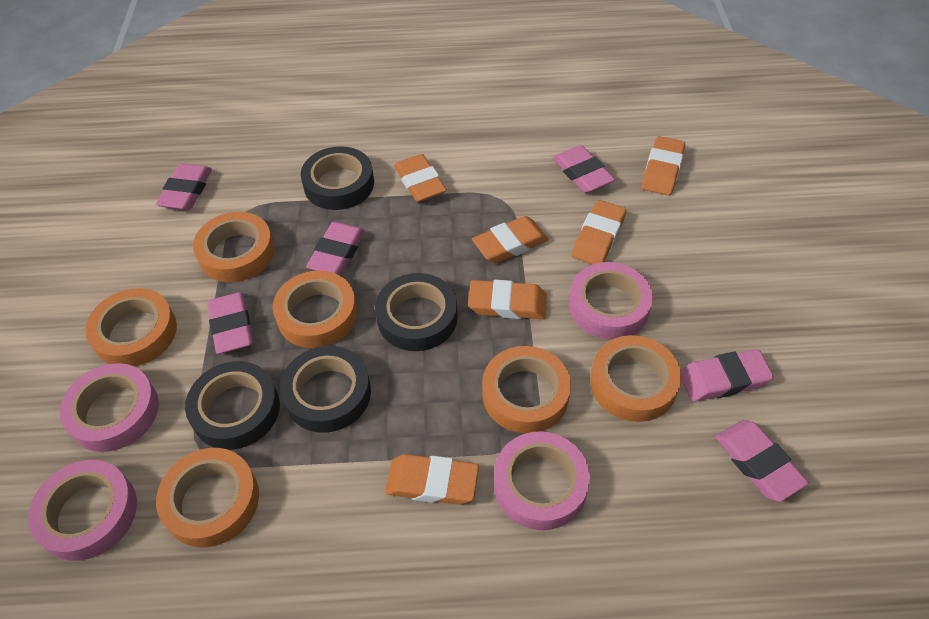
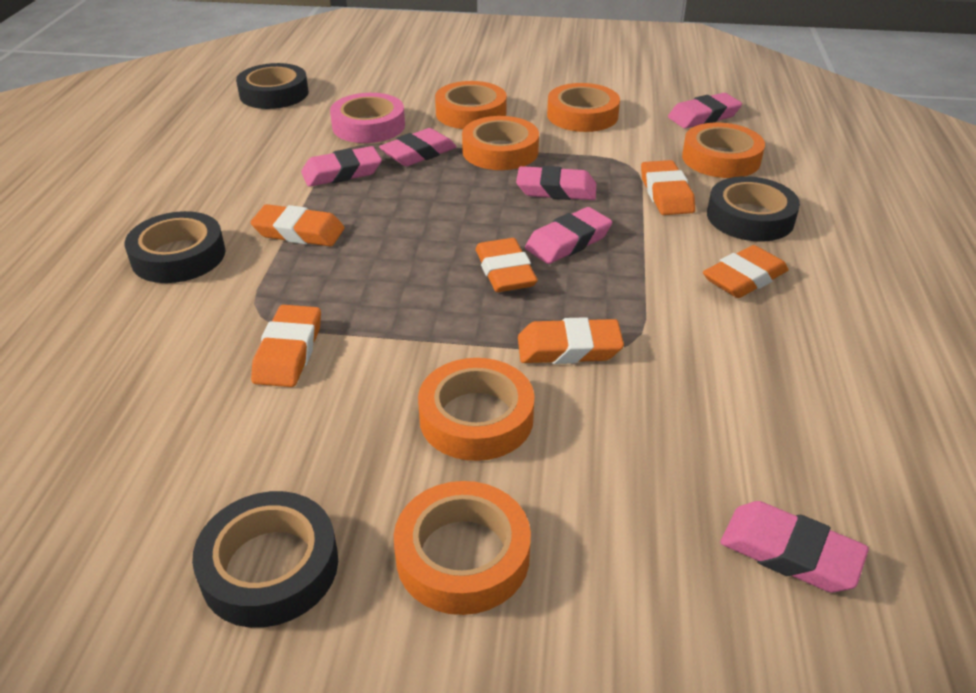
pink tape: 4 -> 1

